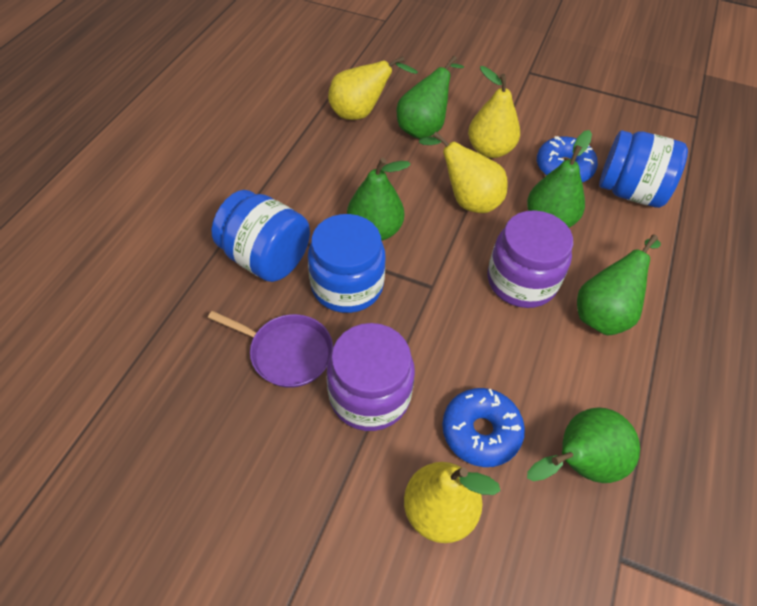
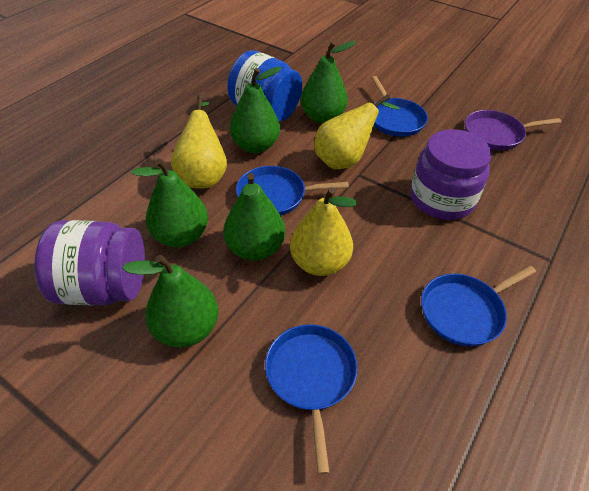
blue donut: 2 -> 0
blue jar: 3 -> 1
blue pan: 0 -> 4
yellow pear: 4 -> 3

